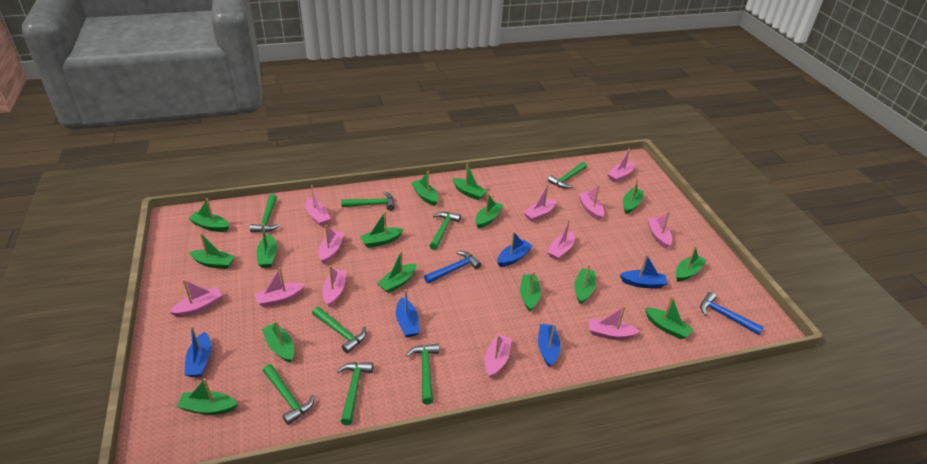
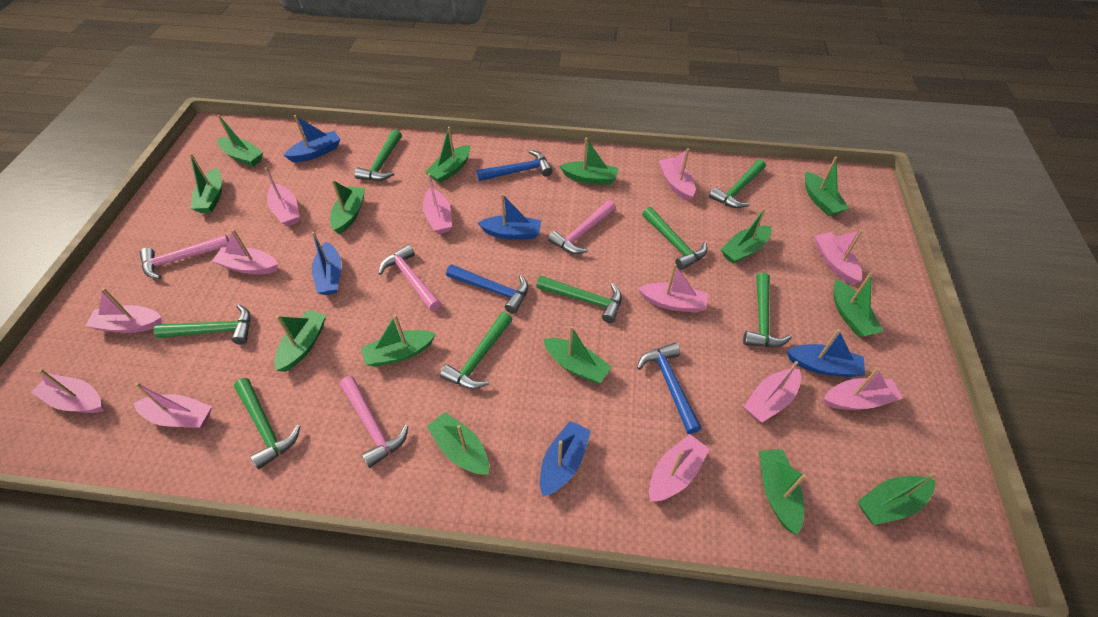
blue hammer: 2 -> 3
green boat: 15 -> 14
pink hammer: 0 -> 4

